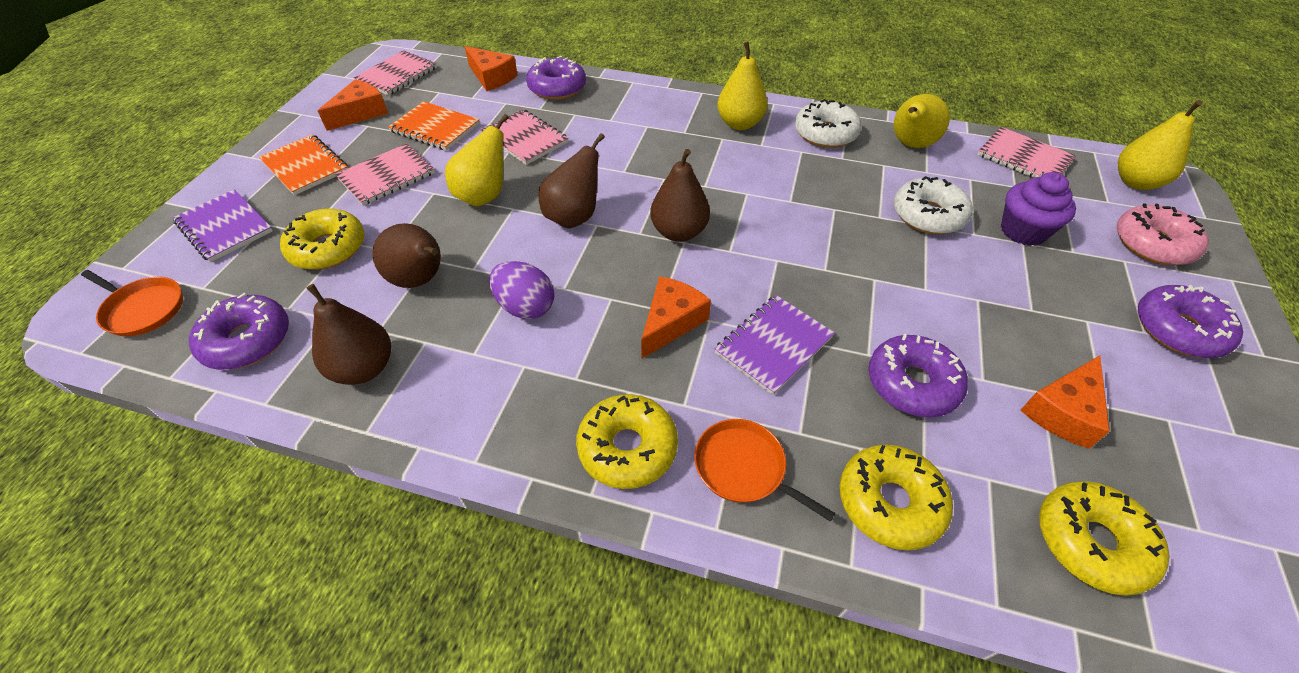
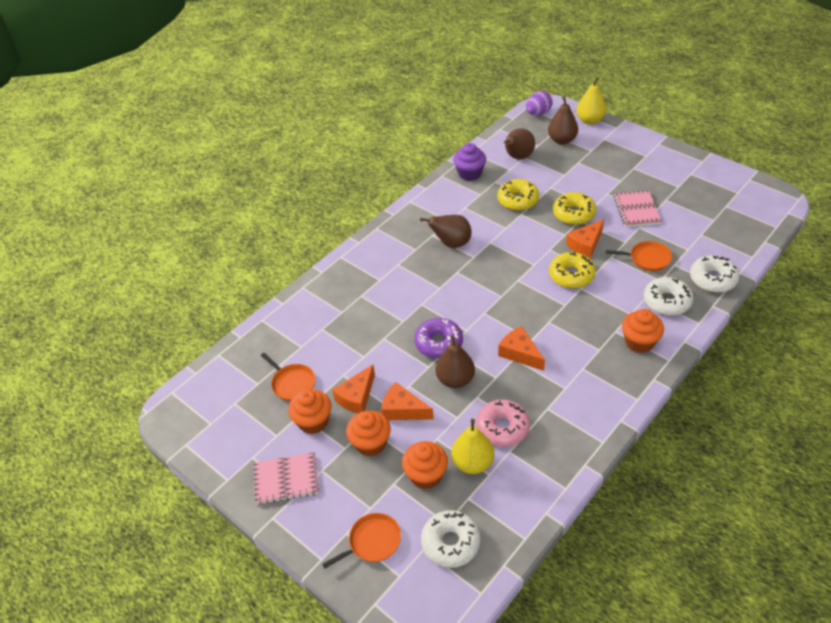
orange cupcake: 0 -> 4
orange notebook: 2 -> 0
orange pan: 2 -> 3
pink notebook: 4 -> 2
purple donut: 4 -> 1
purple notebook: 2 -> 0
white donut: 2 -> 3
yellow donut: 4 -> 3
yellow pear: 4 -> 2

